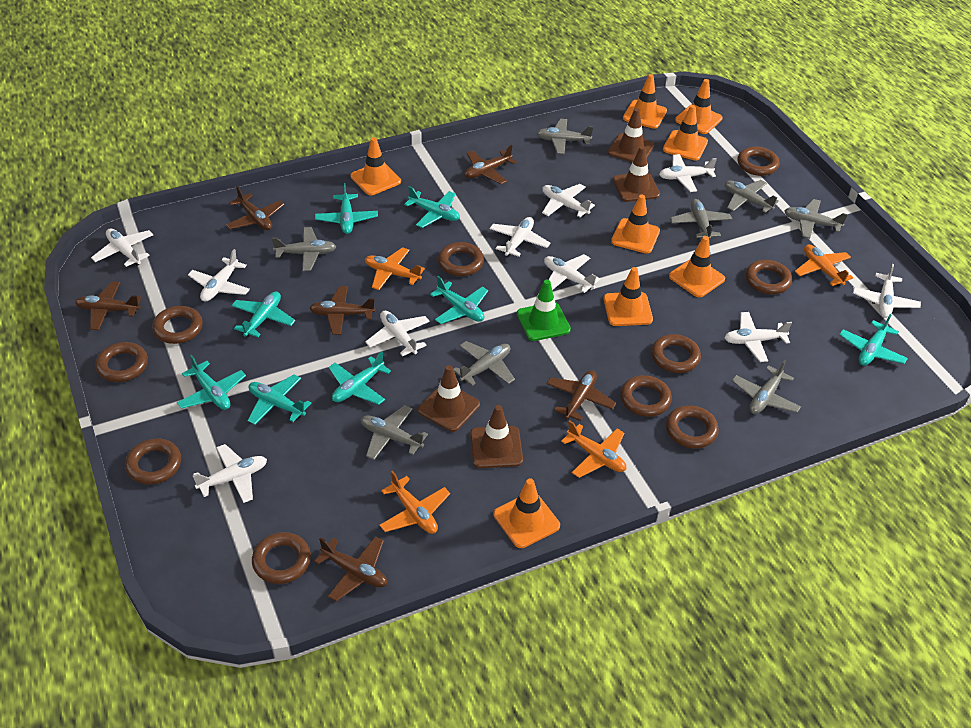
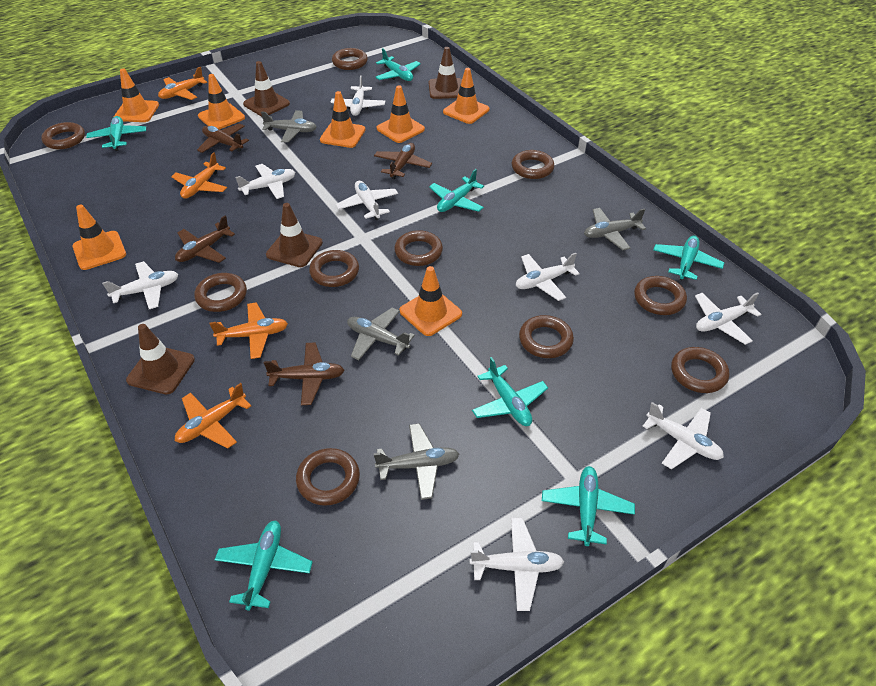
brown plane: 6 -> 4
green traffic cone: 1 -> 0
grey plane: 8 -> 4
orange traffic cone: 8 -> 7
turquoise plane: 8 -> 7
white plane: 10 -> 8

